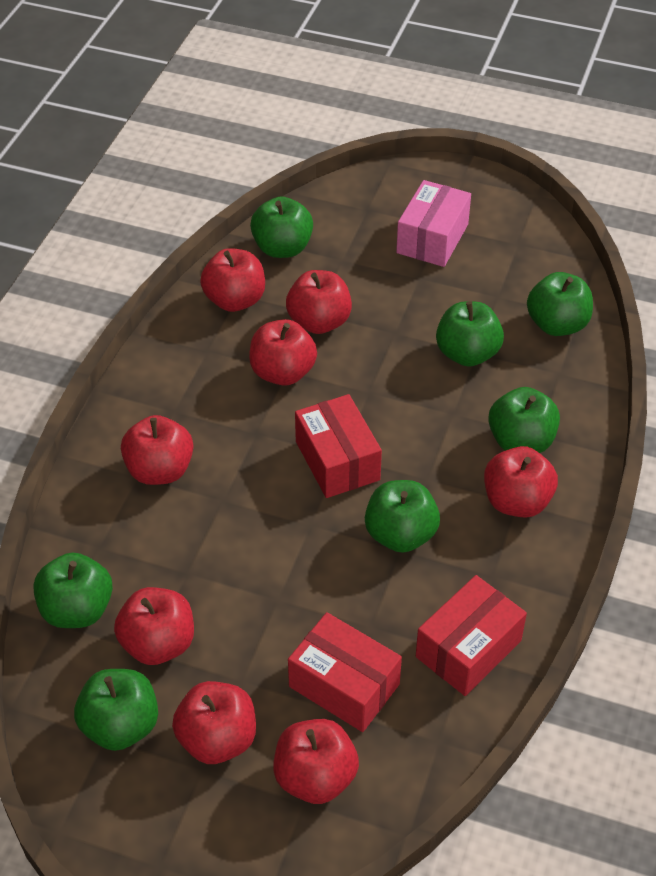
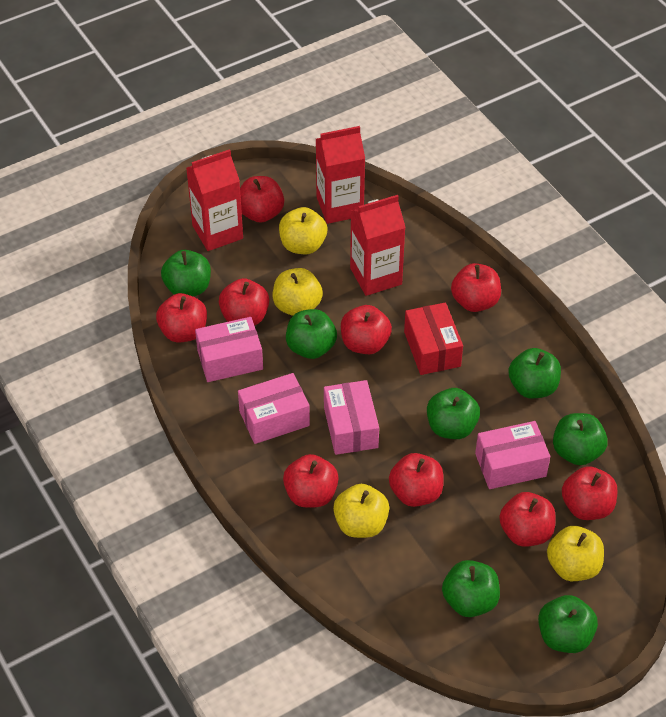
pink box: 1 -> 4
red apple: 8 -> 9
red box: 3 -> 1
red carton: 0 -> 3
yellow apple: 0 -> 4

